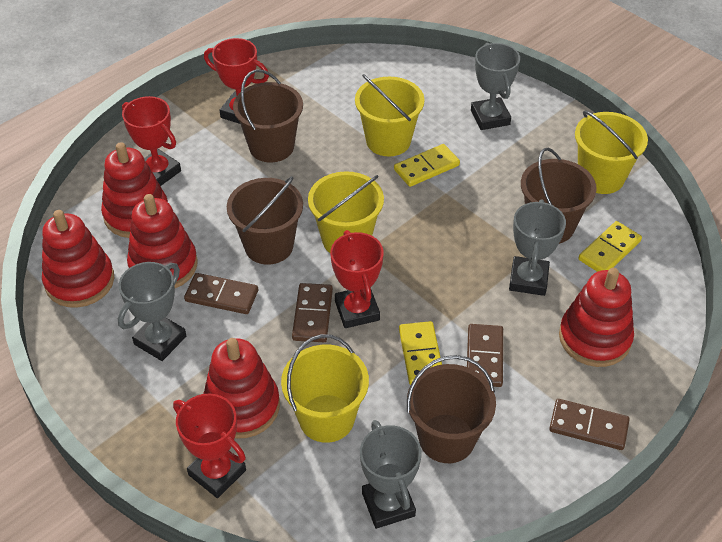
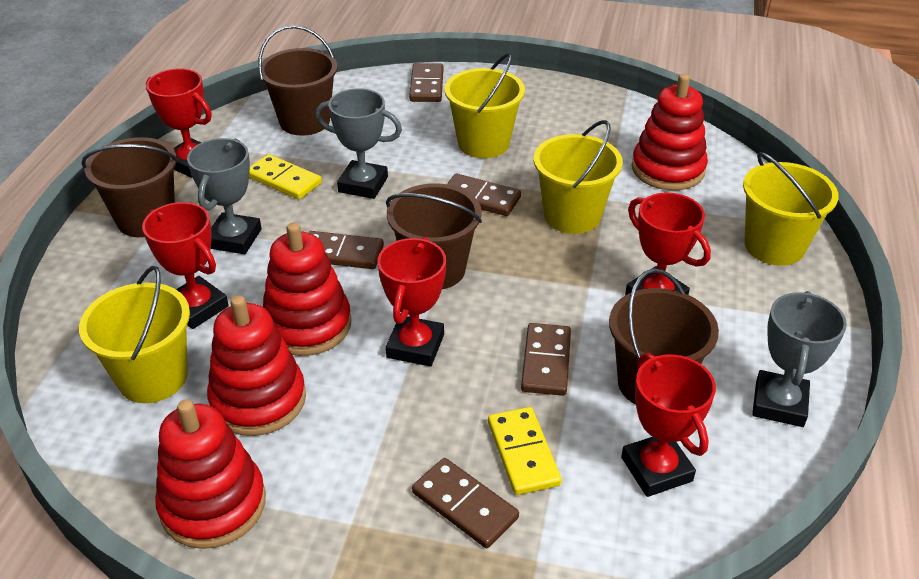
brown domino: 4 -> 5
grey trophy: 4 -> 3
red stacking toy: 5 -> 4
red trophy: 4 -> 5
yellow domino: 3 -> 2

